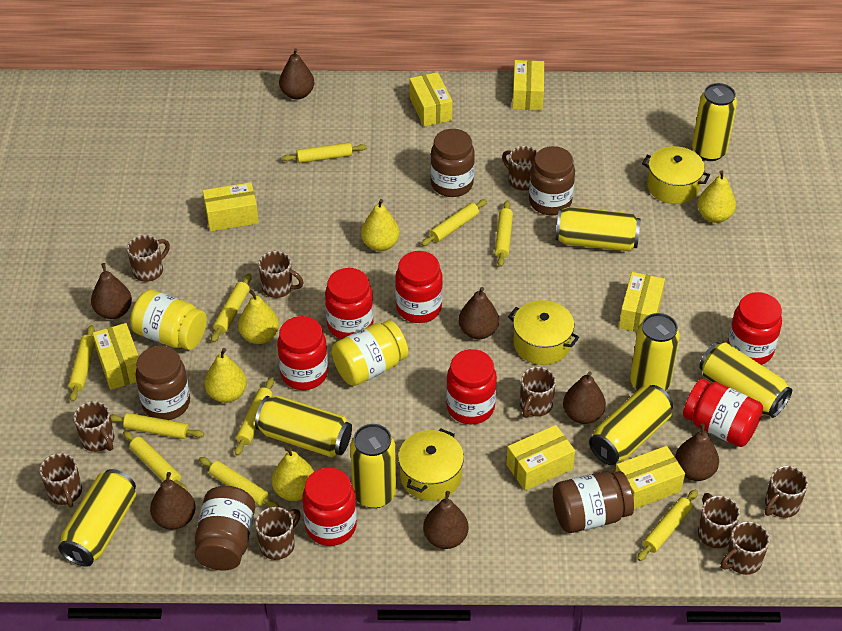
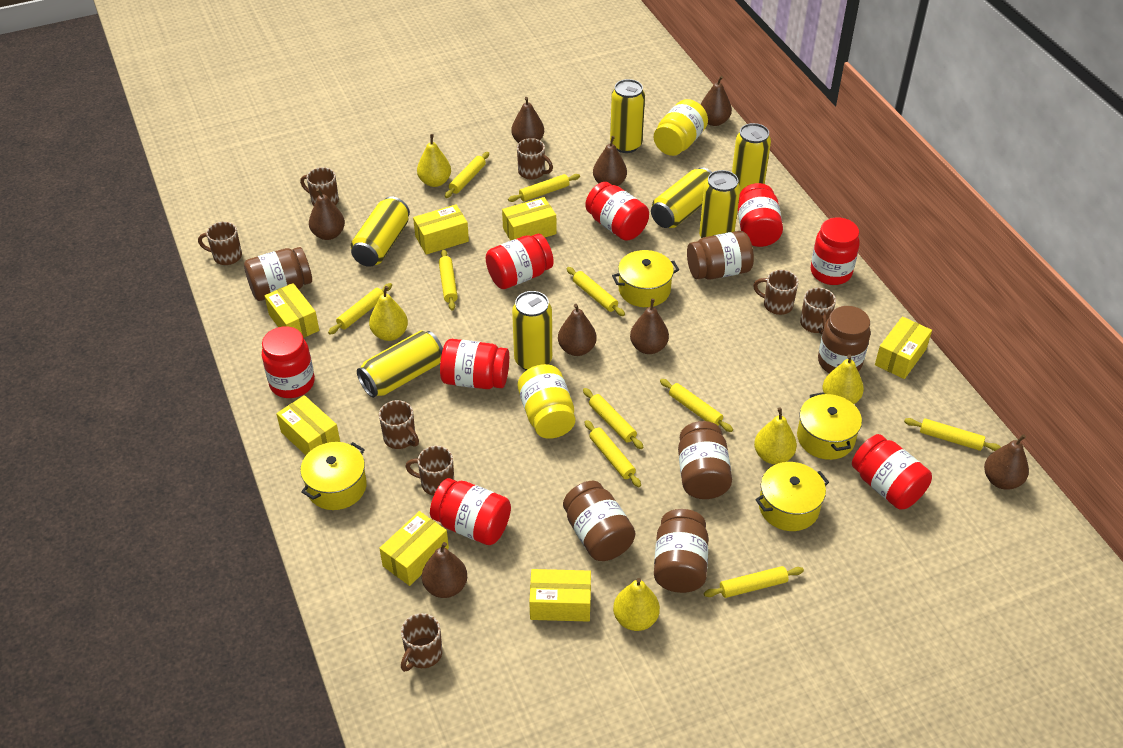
brown jar: 5 -> 6
brown mug: 10 -> 8
brown pear: 7 -> 8
red jar: 7 -> 8
yellow can: 8 -> 7
yellow pot: 3 -> 4

